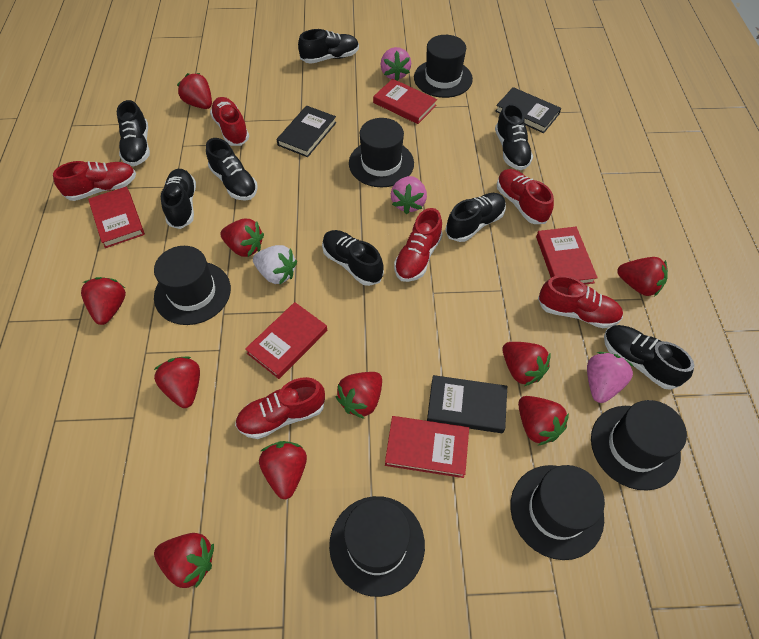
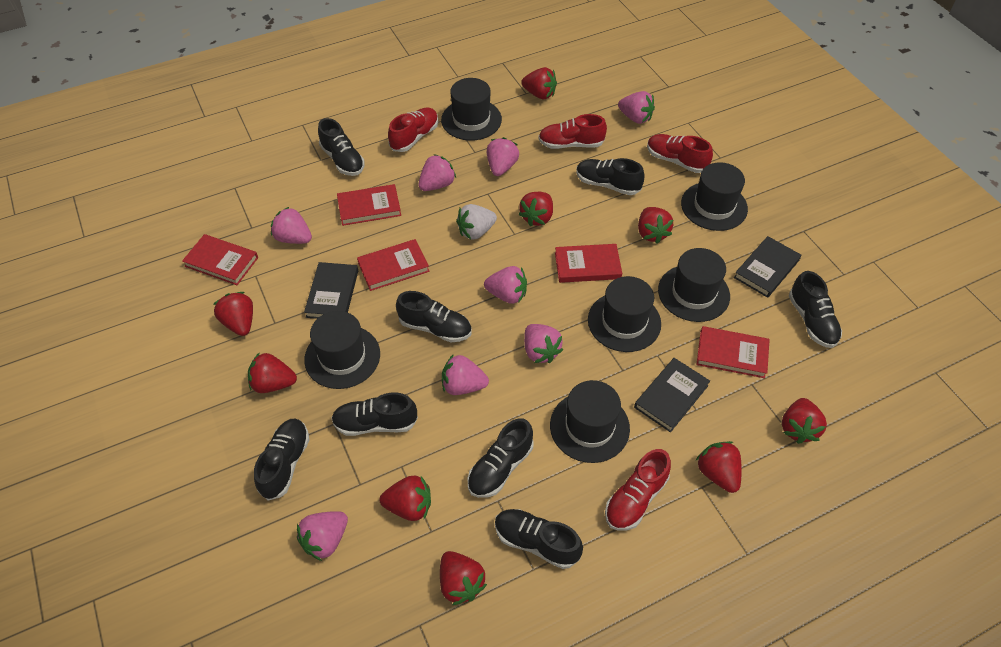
pink strawberry: 3 -> 8
red shoe: 6 -> 4
red strawberry: 10 -> 9

